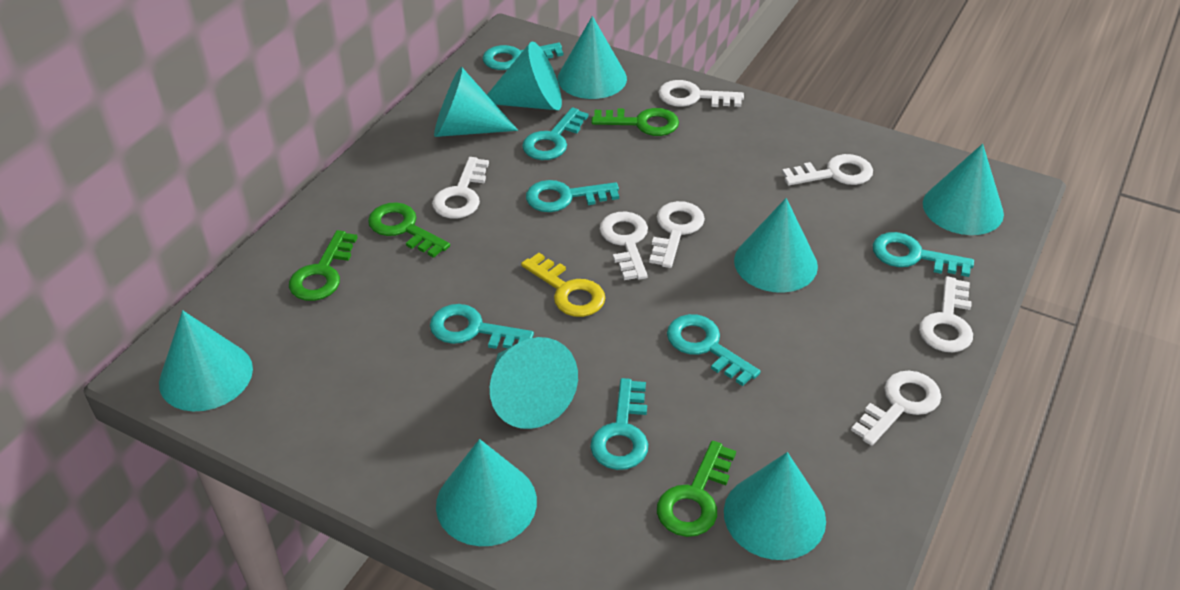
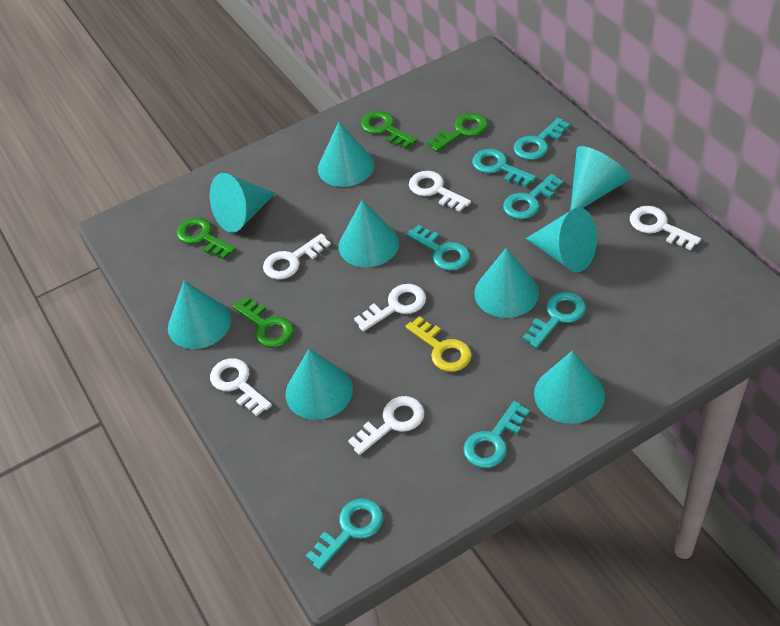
white key: 7 -> 6

